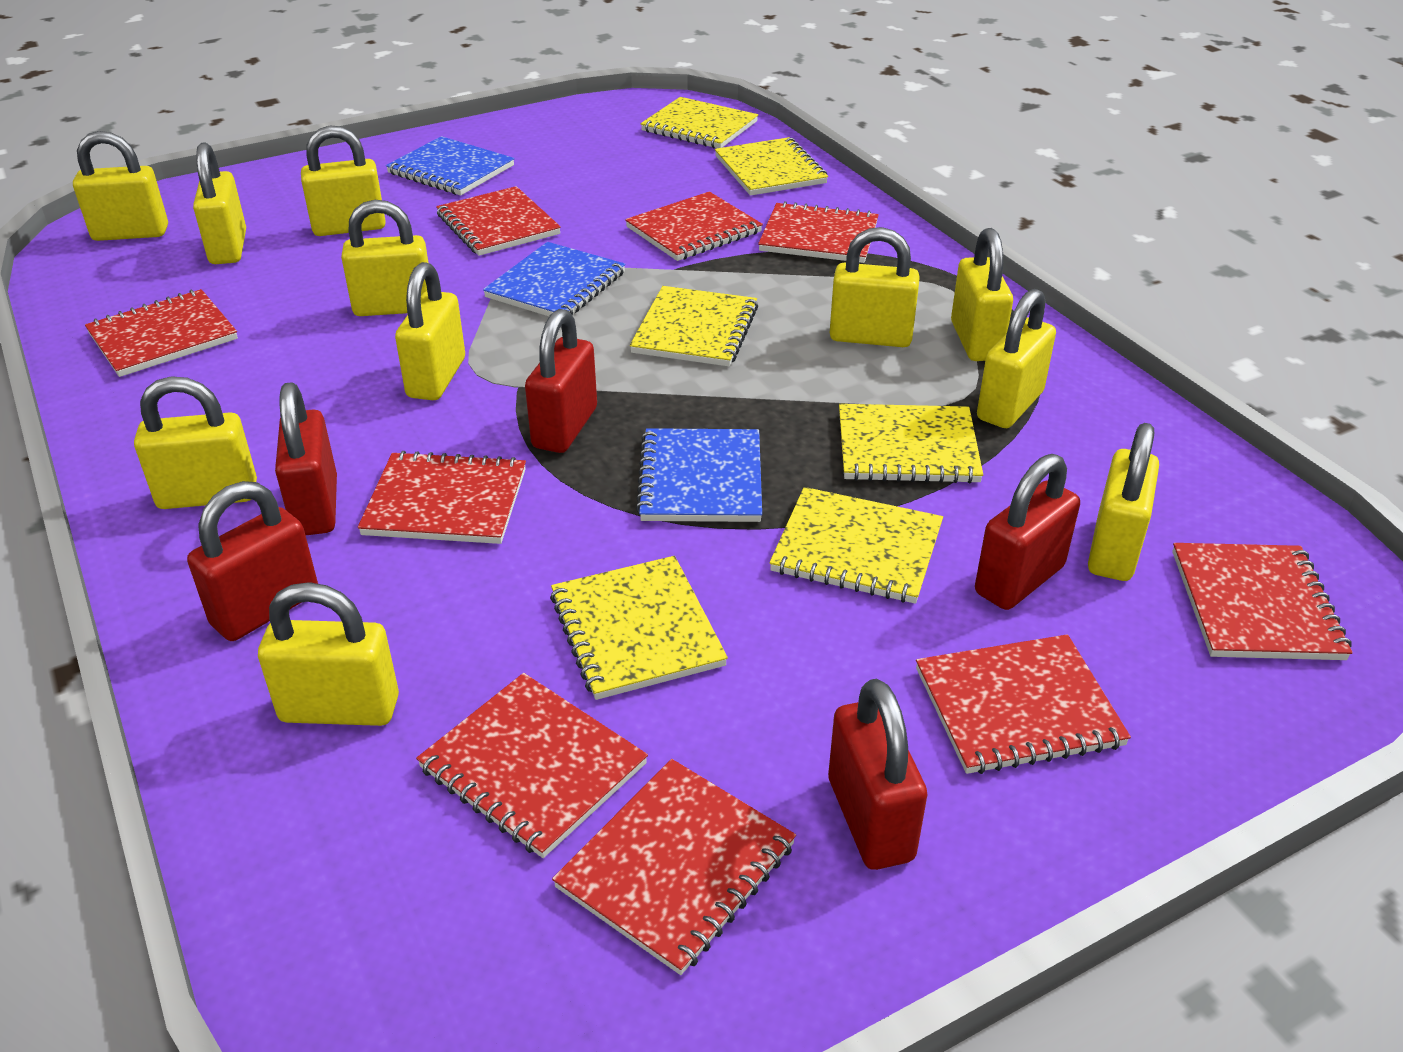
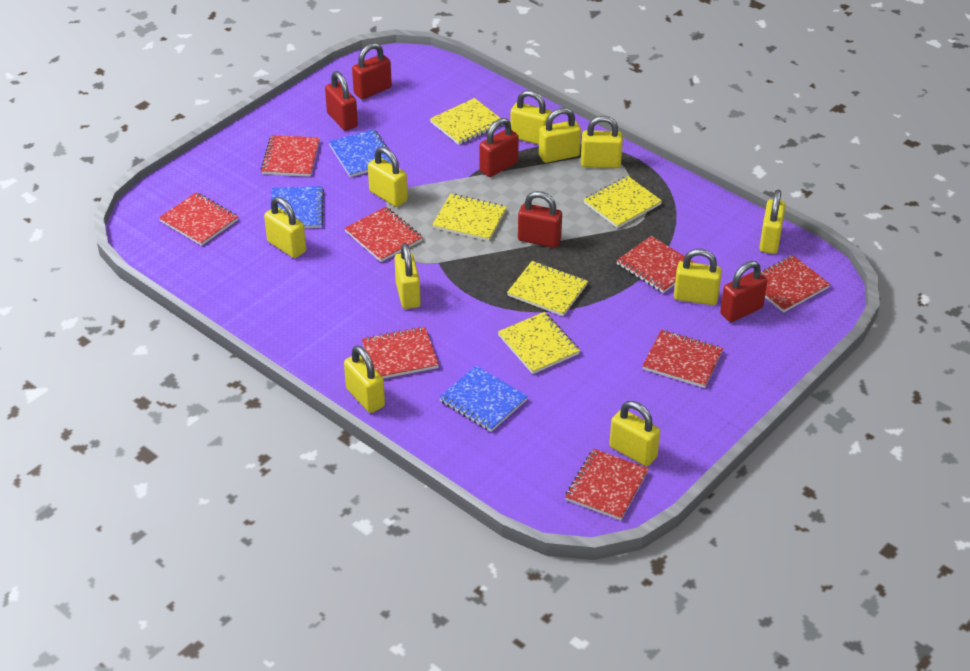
red notebook: 9 -> 8
yellow notebook: 6 -> 5
yellow padlock: 11 -> 10

